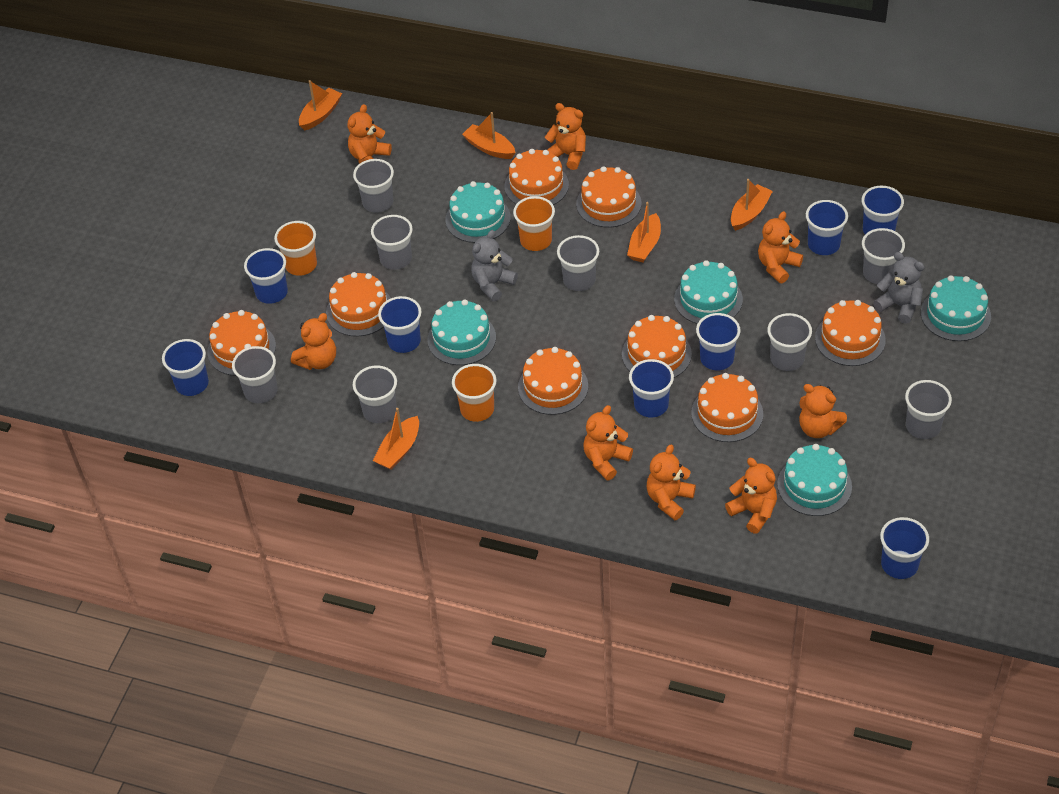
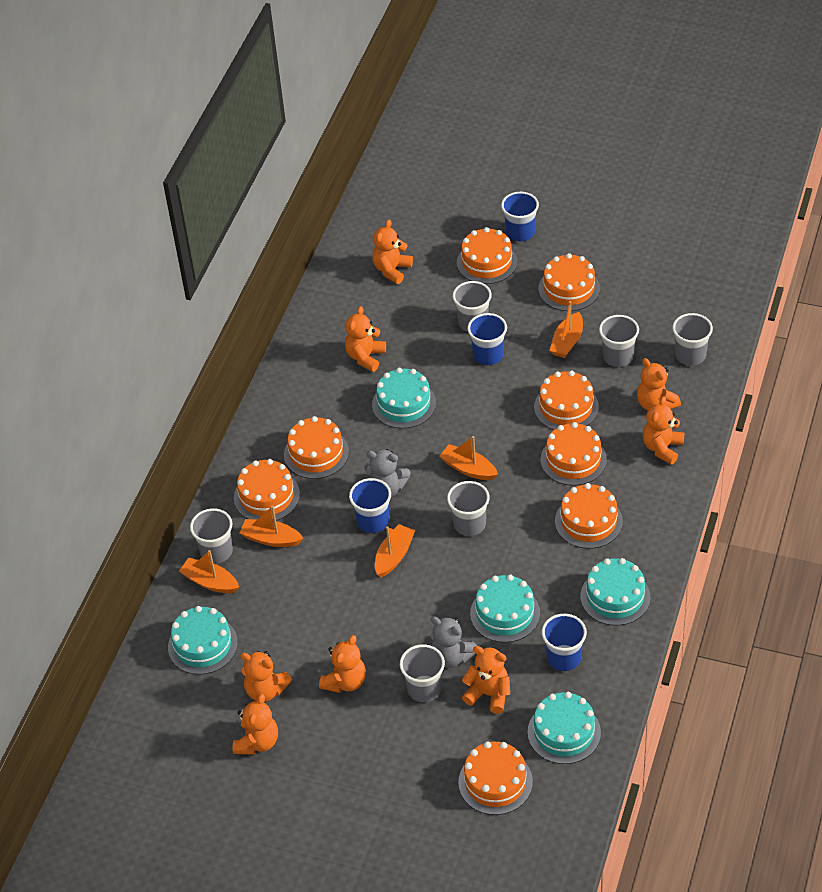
blue cup: 8 -> 4
grey cup: 8 -> 6
orange cup: 3 -> 0

